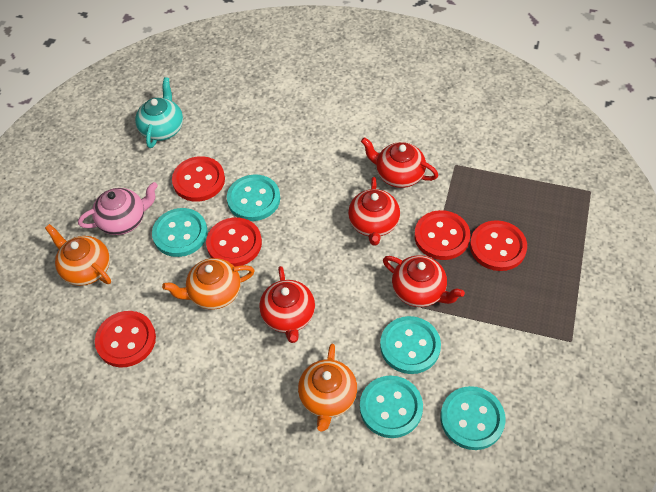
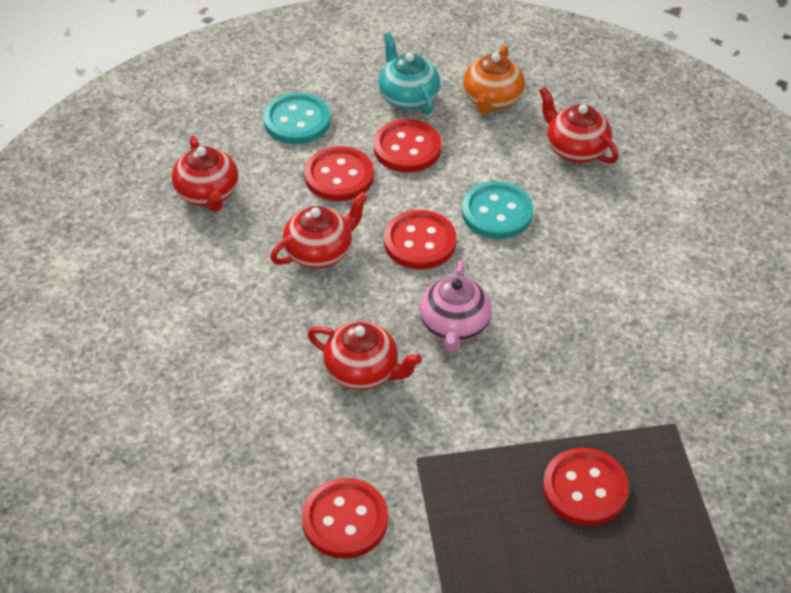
orange teapot: 3 -> 1
turquoise button: 5 -> 2

